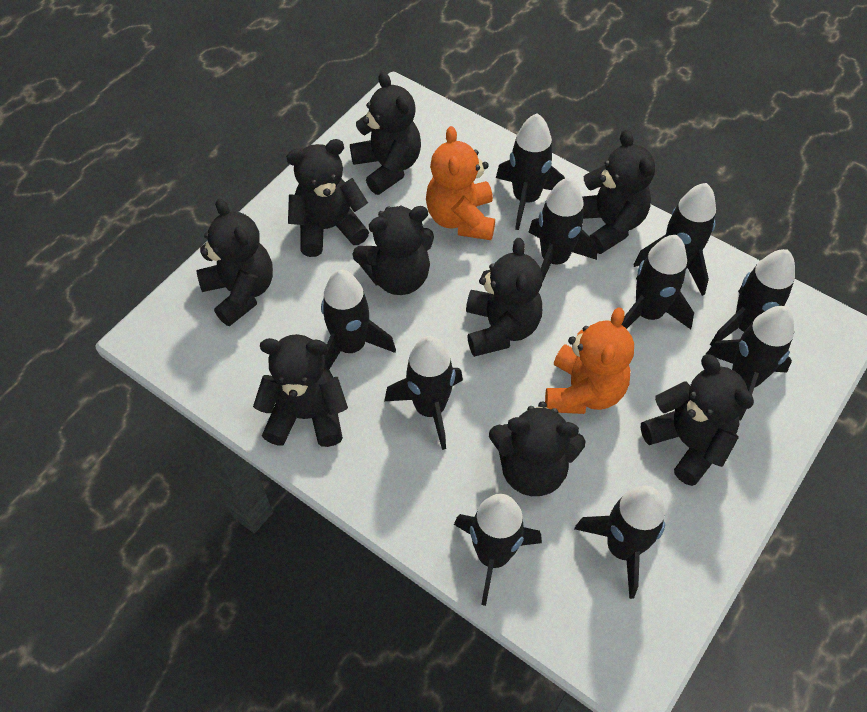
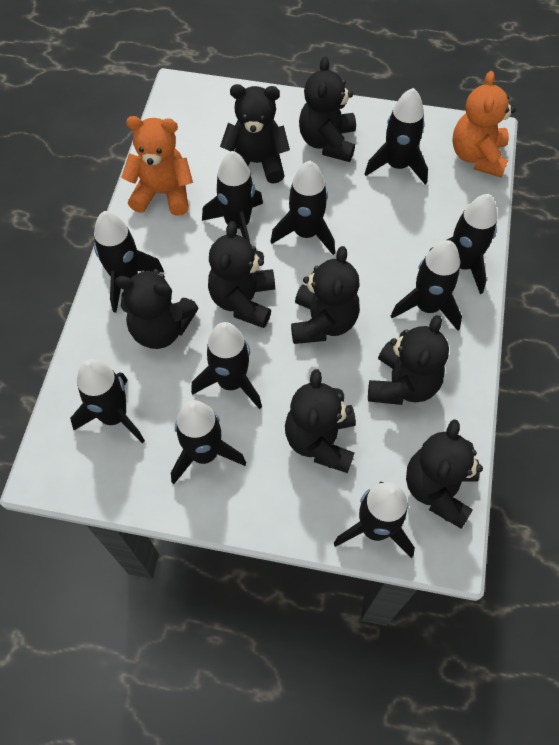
black teddy bear: 9 -> 8

